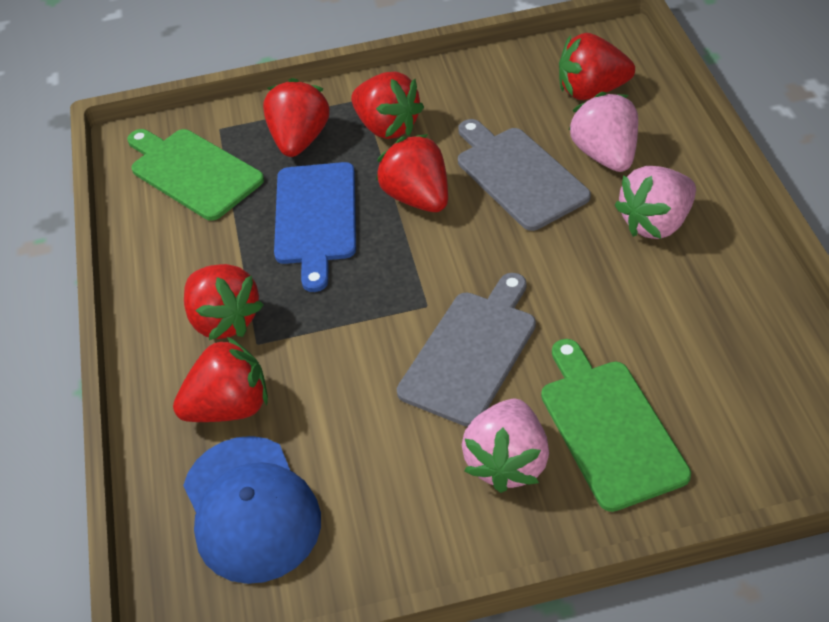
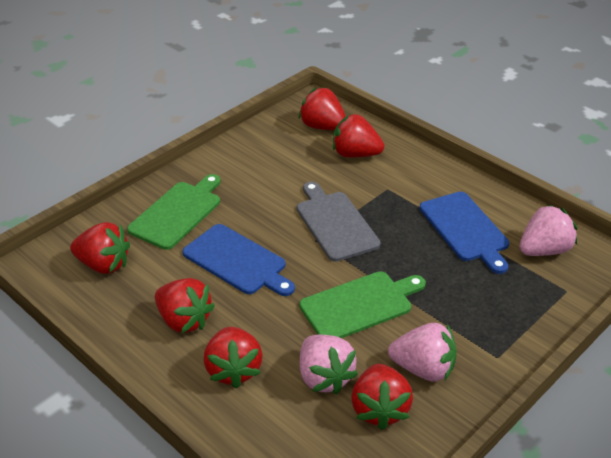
blue cap: 1 -> 0
blue cutting board: 1 -> 2
grey cutting board: 2 -> 1

